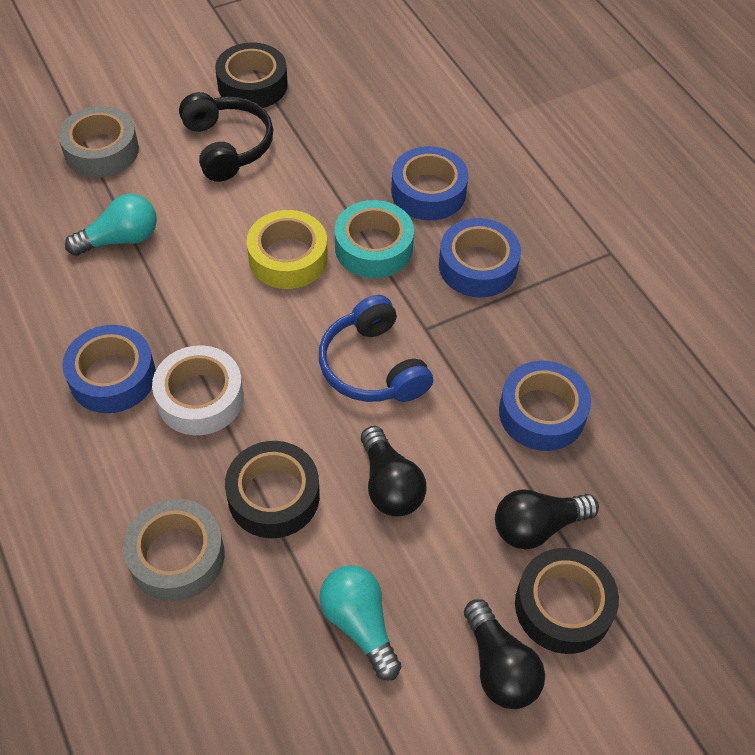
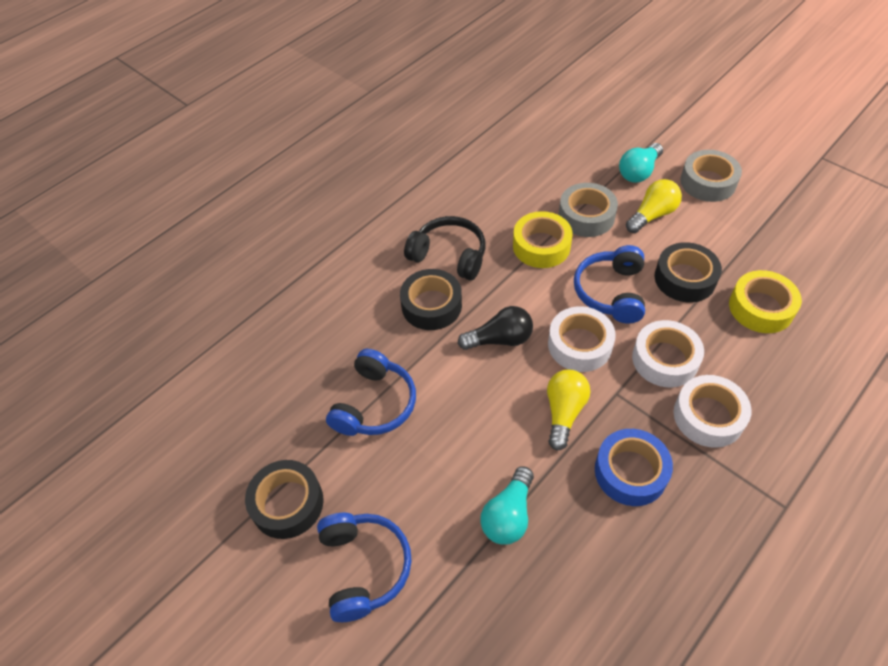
black light bulb: 3 -> 1
blue headphones: 1 -> 3
blue tape: 4 -> 1
turquoise tape: 1 -> 0
white tape: 1 -> 3
yellow light bulb: 0 -> 2
yellow tape: 1 -> 2

